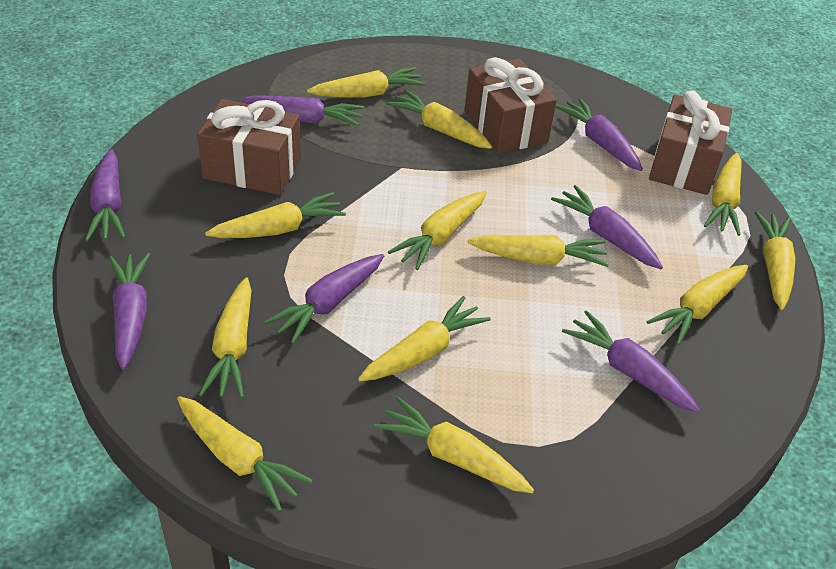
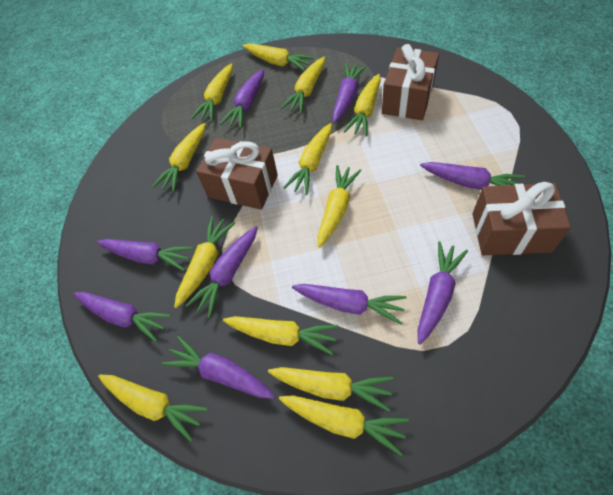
purple carrot: 7 -> 9

